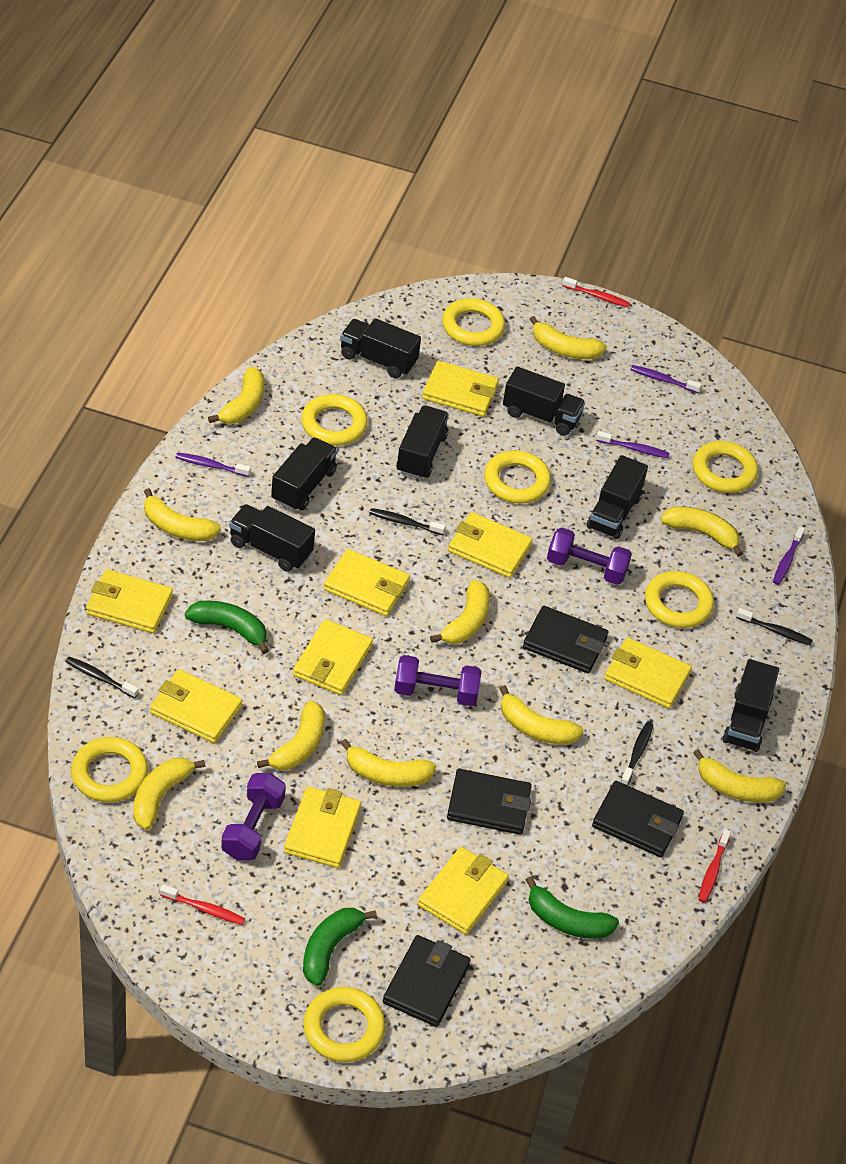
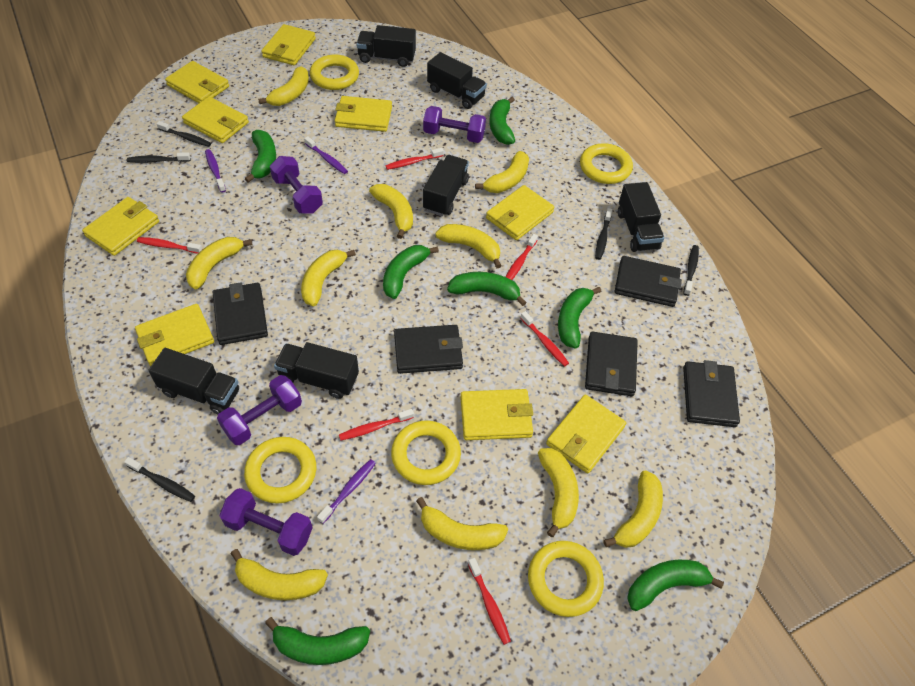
black toothbrush: 4 -> 5
black truck: 7 -> 6
black wallet: 4 -> 5
green banana: 3 -> 7
purple dumbbell: 3 -> 4
purple toothbrush: 4 -> 3
red toothbrush: 3 -> 6
yellow ring: 7 -> 5

